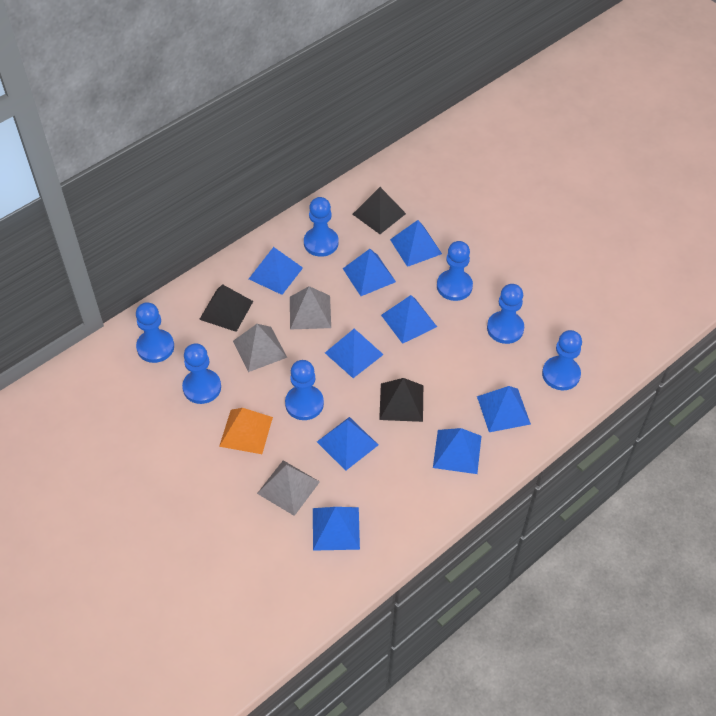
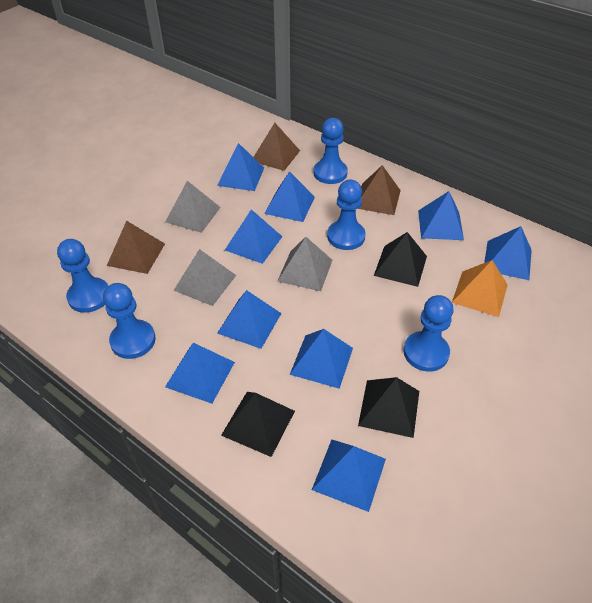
blue pawn: 7 -> 5
brown pyramid: 0 -> 3

